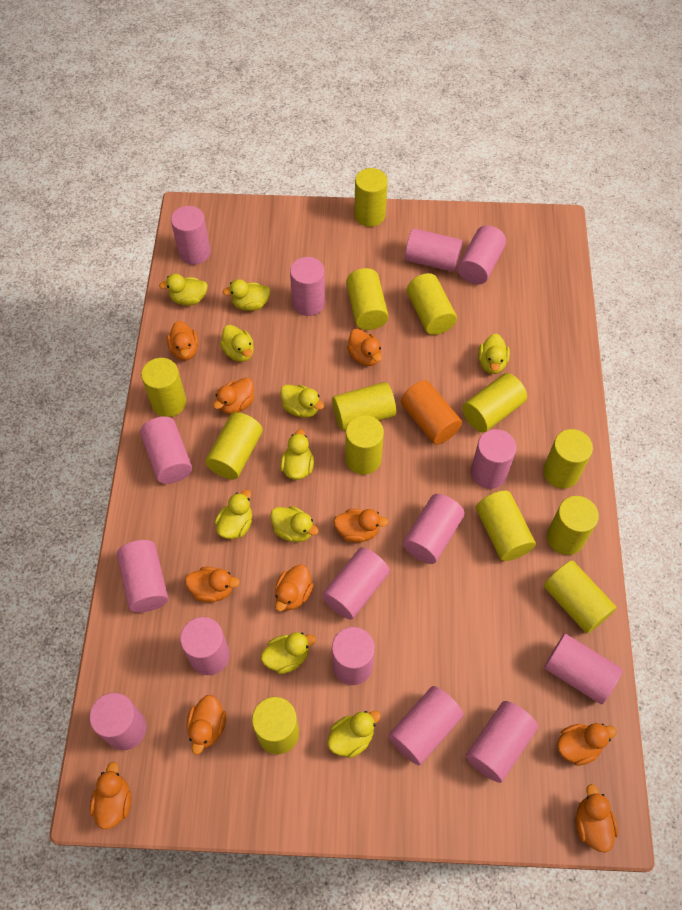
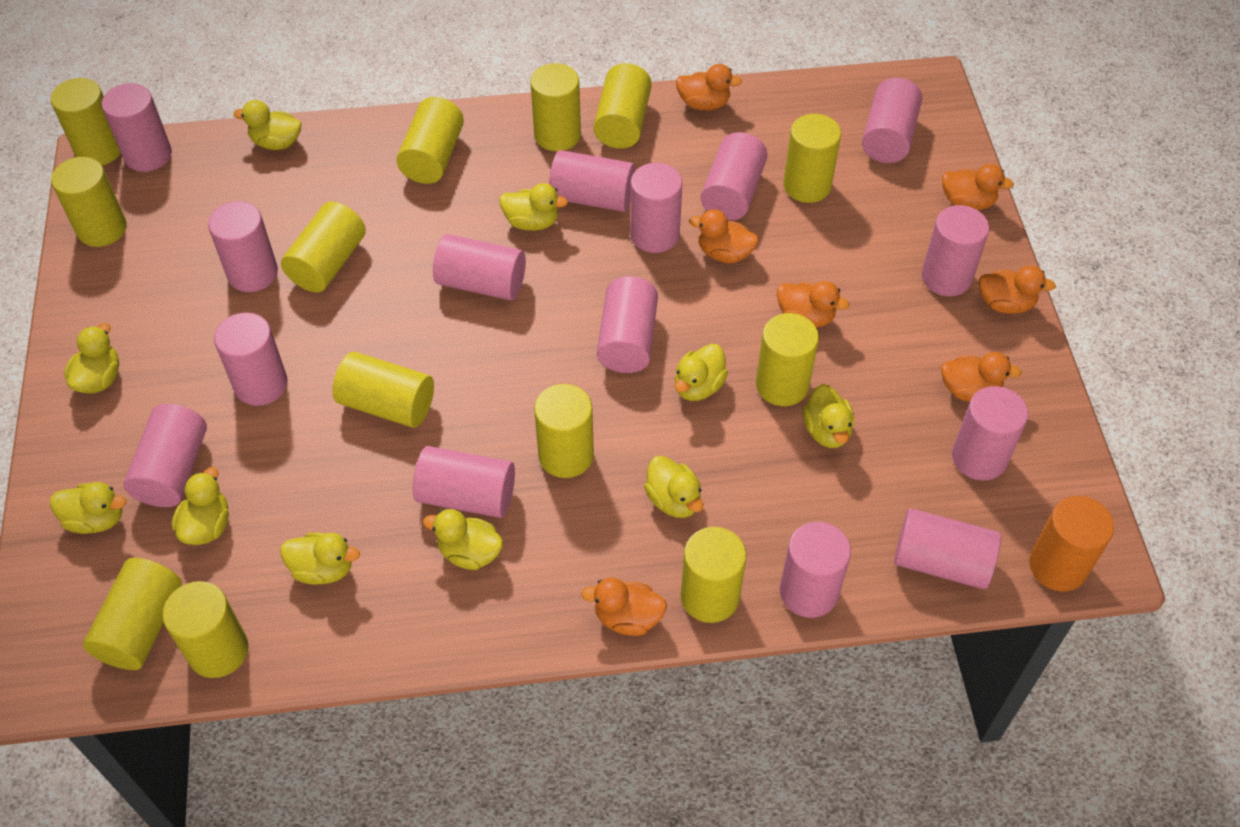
orange duck: 10 -> 7

